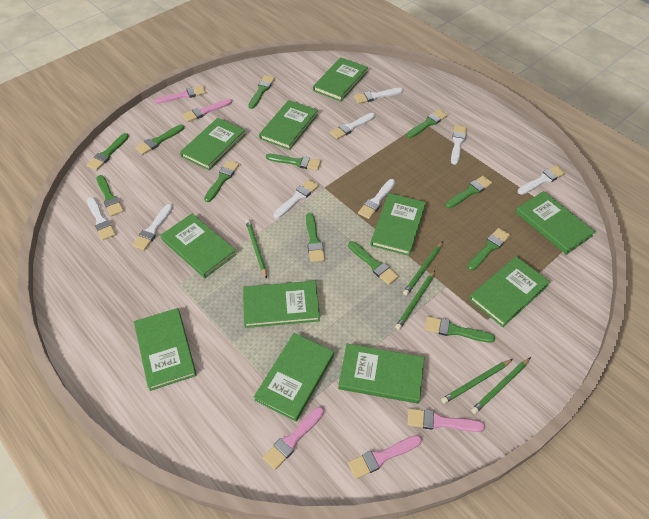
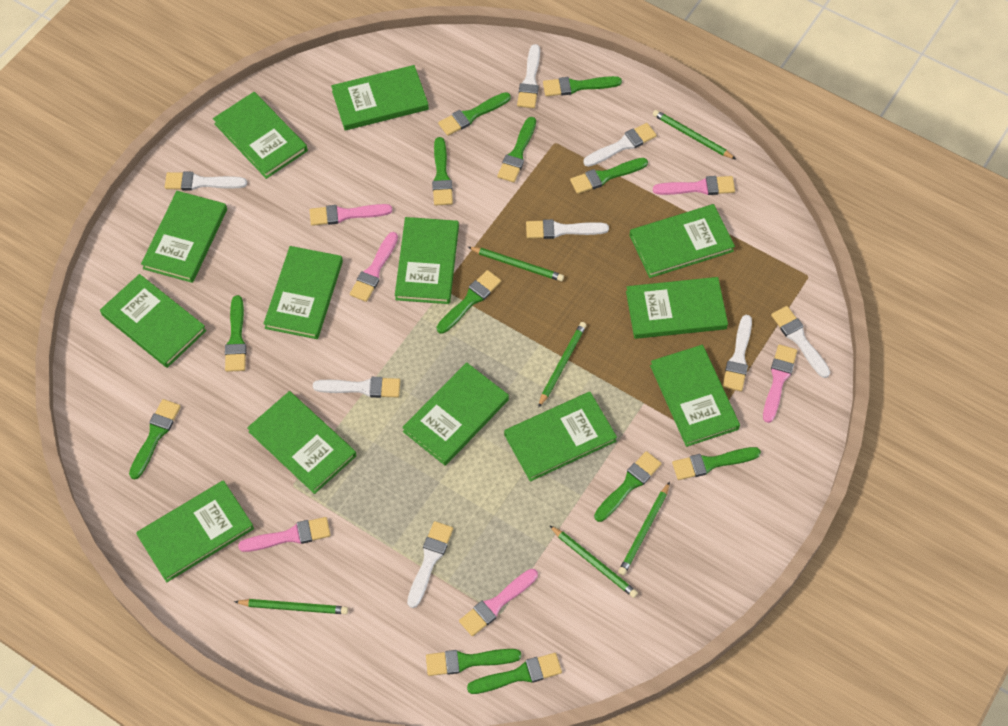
green book: 11 -> 13
green pencil: 5 -> 6
pink brush: 5 -> 6

